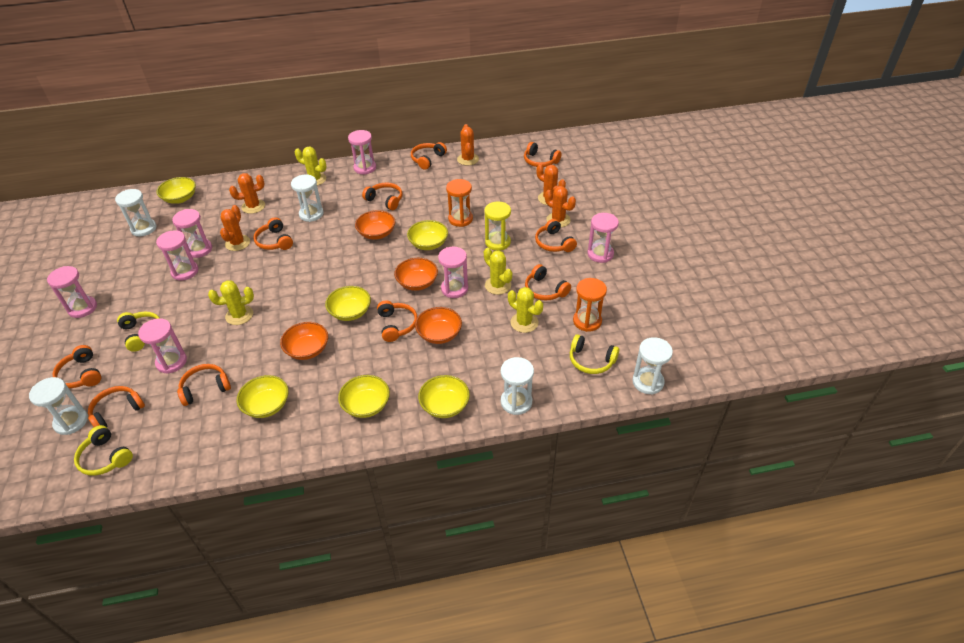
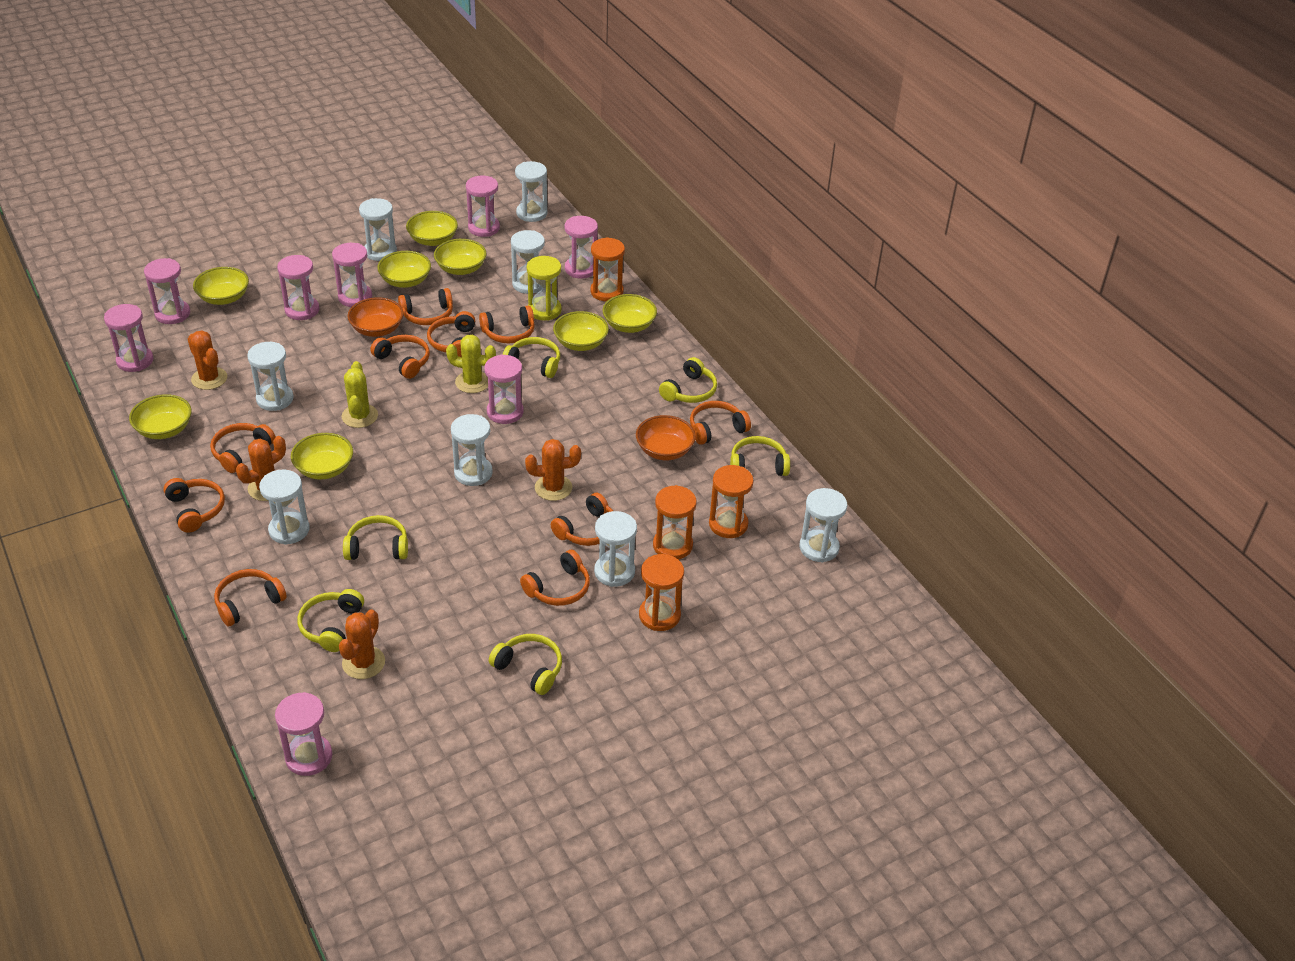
orange bowl: 4 -> 2
orange cactus: 5 -> 4
orange hourglass: 2 -> 4
pink hourglass: 7 -> 8
white hourglass: 5 -> 8
yellow bowl: 6 -> 8
yellow cactus: 4 -> 2
yellow headphones: 3 -> 6

